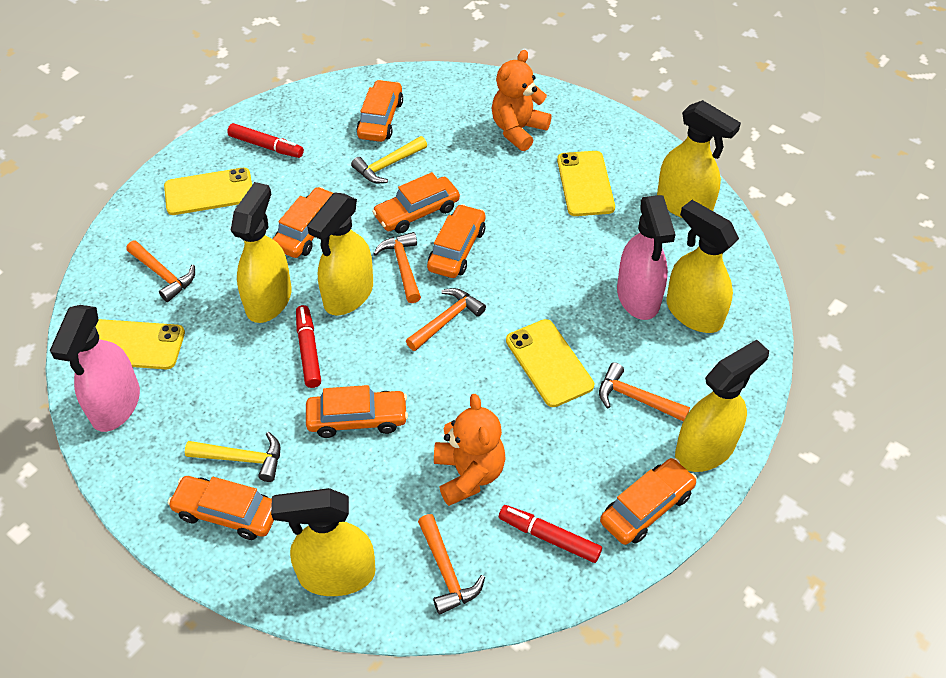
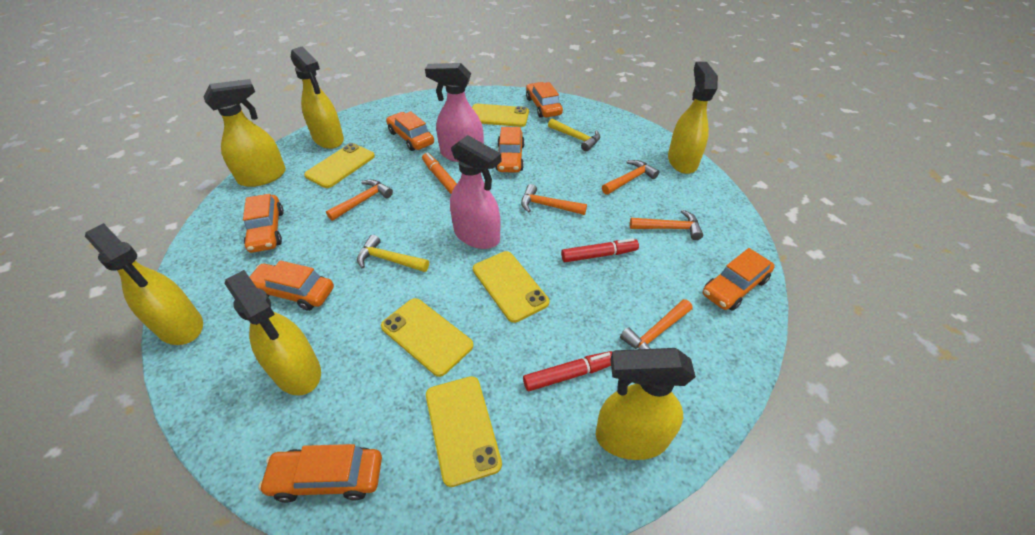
orange marker: 0 -> 1
orange teddy bear: 2 -> 0
red marker: 3 -> 2
yellow phone: 4 -> 5

